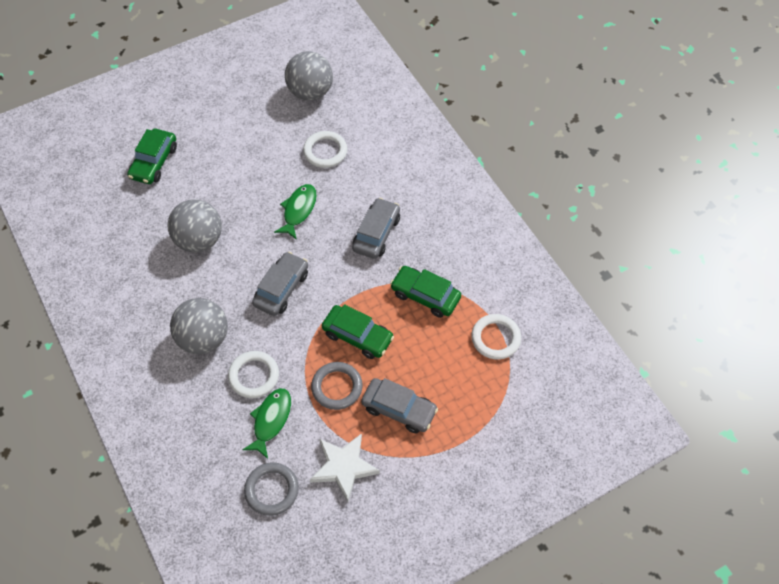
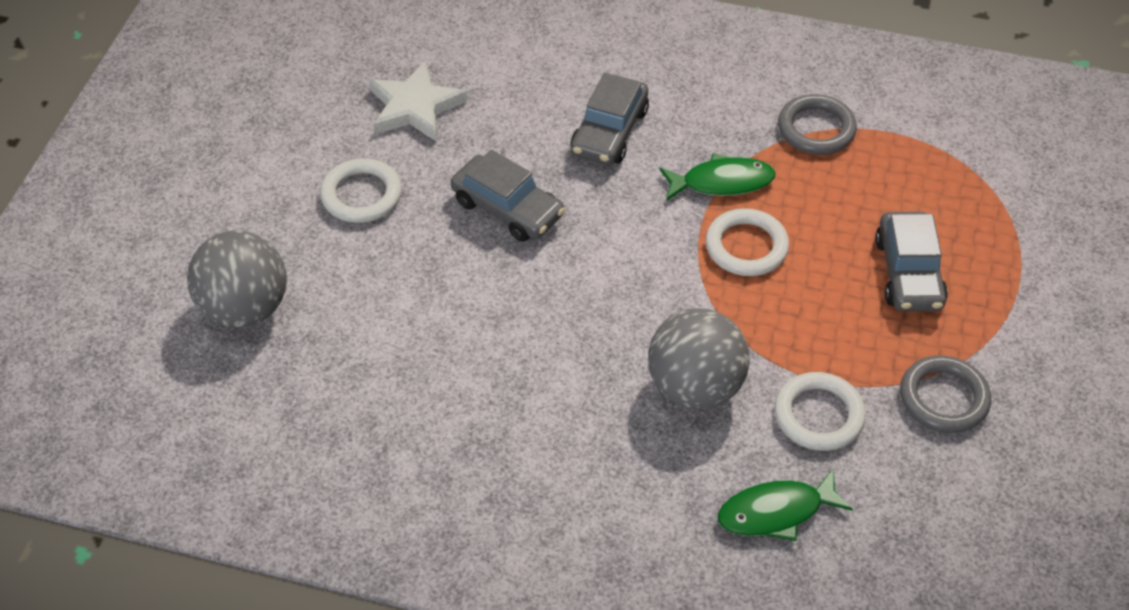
green car: 3 -> 0
grey ball: 3 -> 2

